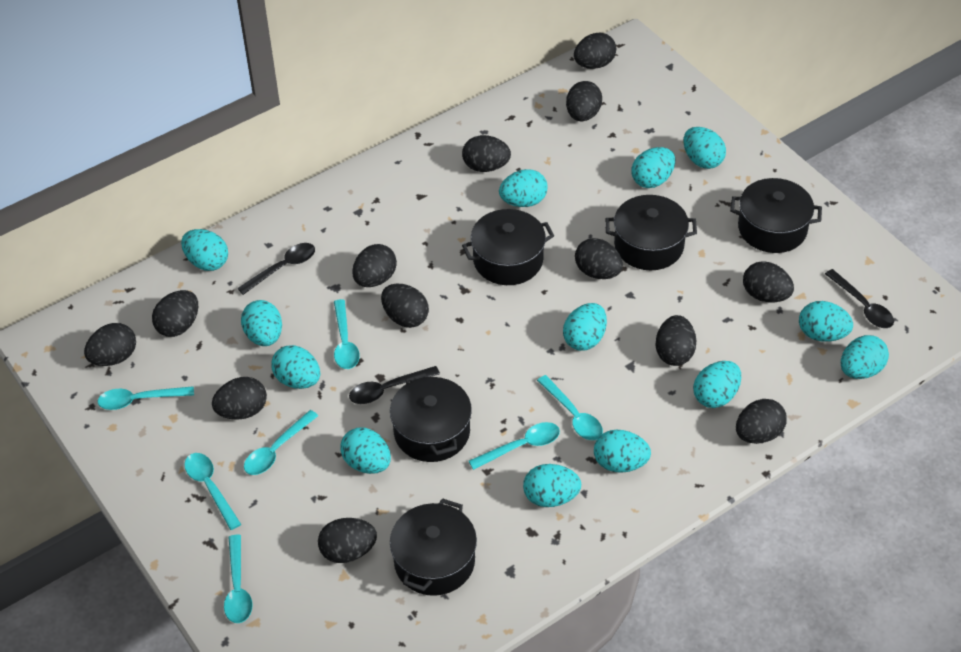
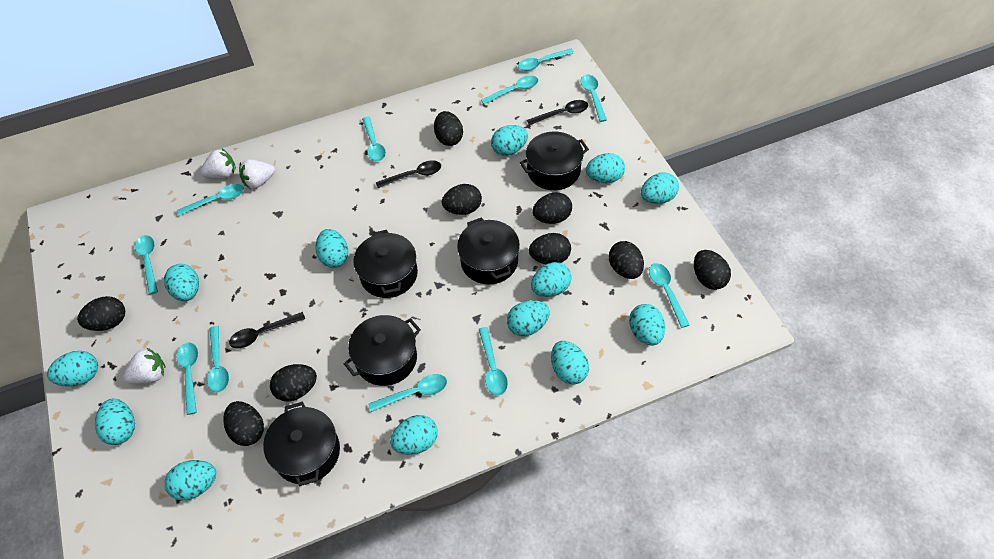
black egg: 13 -> 9
turquoise spoon: 7 -> 11
white strawberry: 0 -> 3

